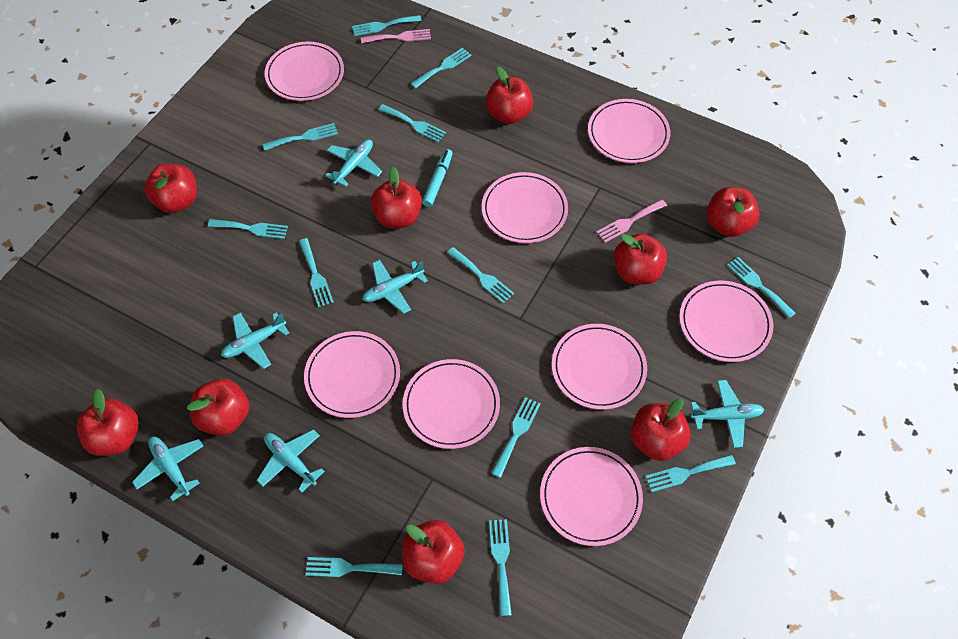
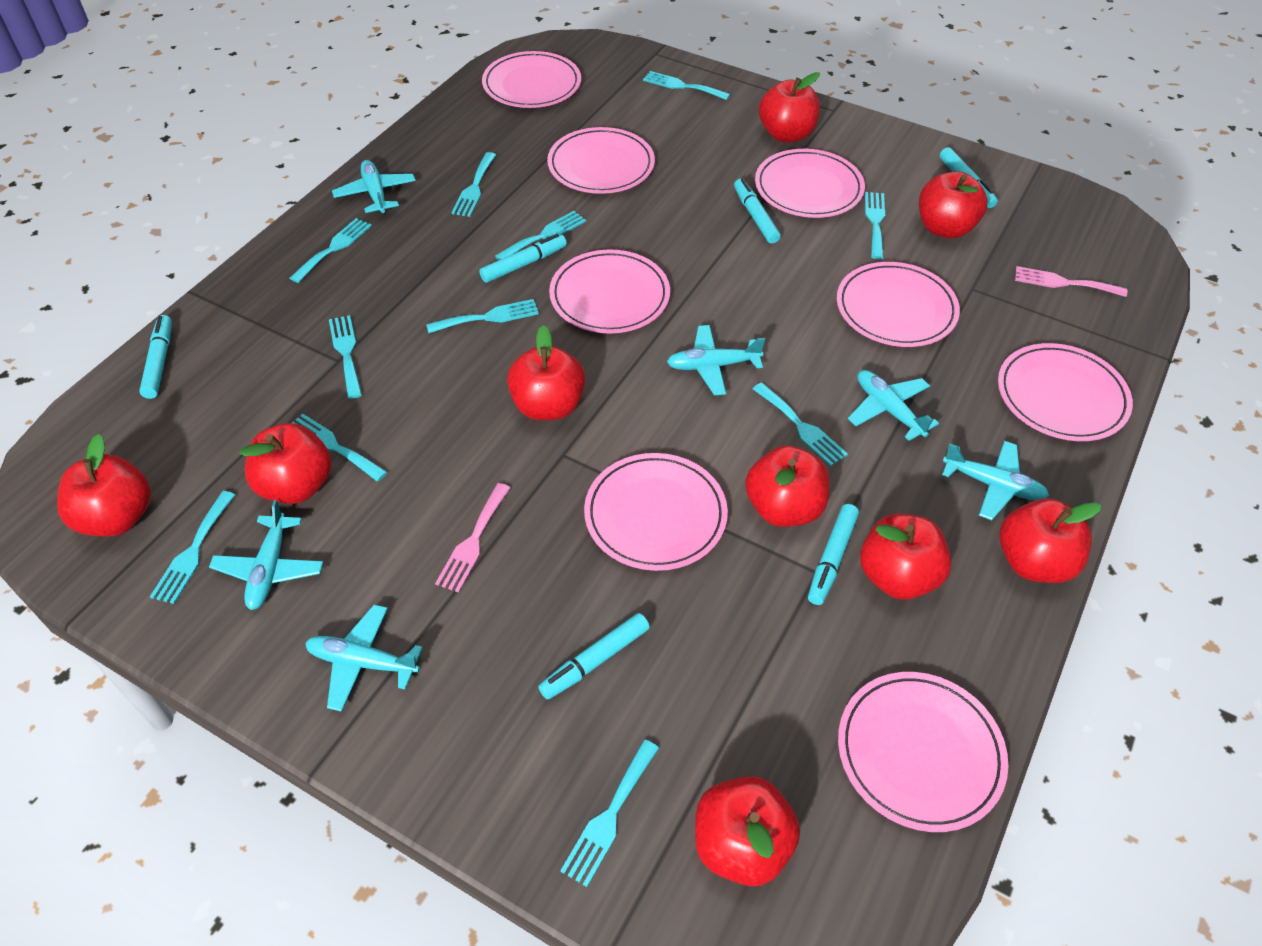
turquoise fork: 12 -> 11
turquoise marker: 1 -> 6

